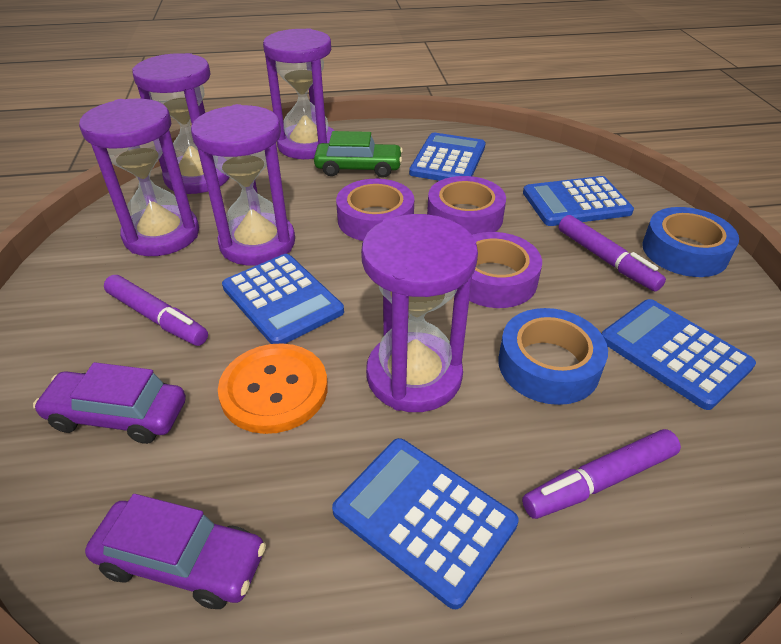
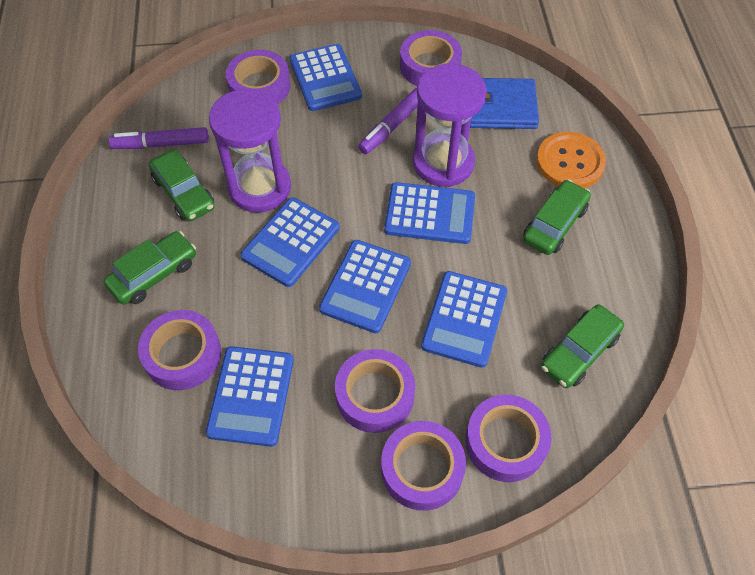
blue calculator: 5 -> 6
blue tape: 2 -> 0
blue wallet: 0 -> 1
green car: 1 -> 4
purple car: 2 -> 0
purple hourglass: 5 -> 2
purple marker: 3 -> 2
purple tape: 3 -> 6

